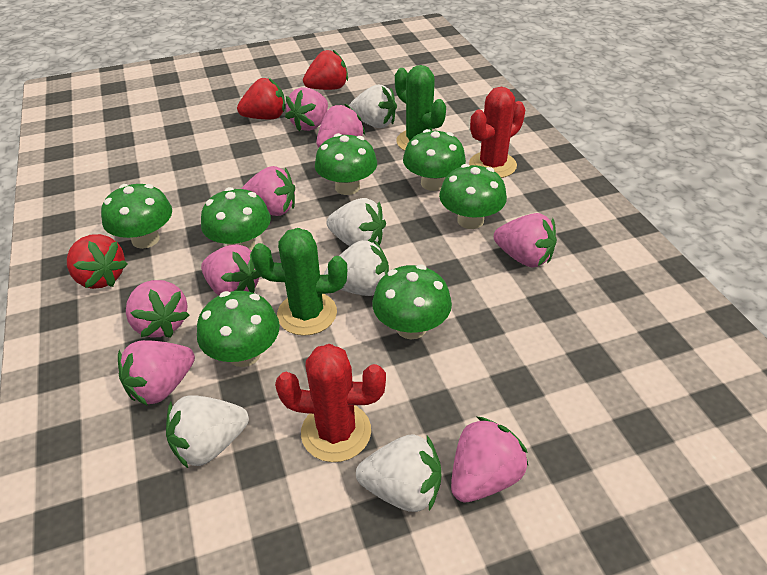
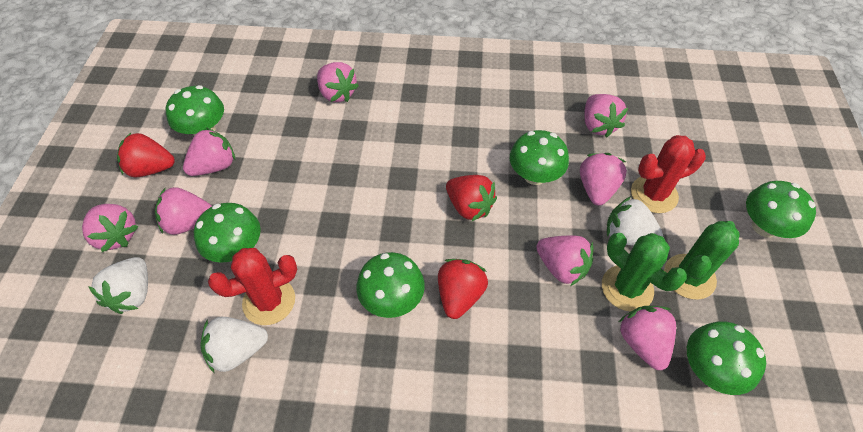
green mushroom: 7 -> 6
white strawberry: 5 -> 3

